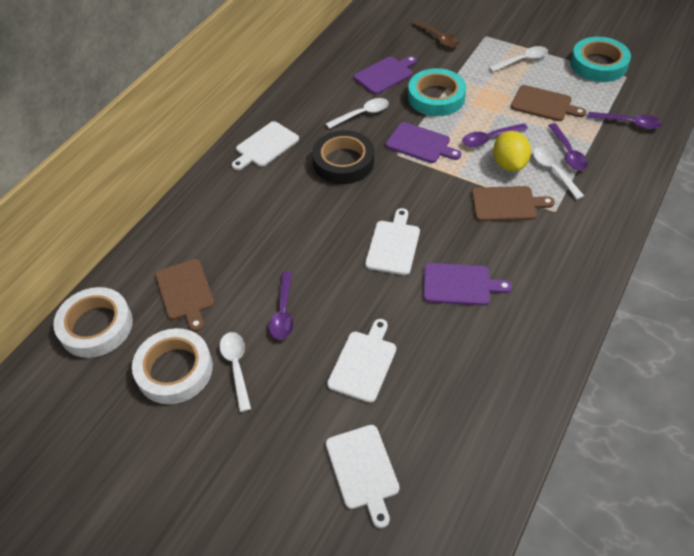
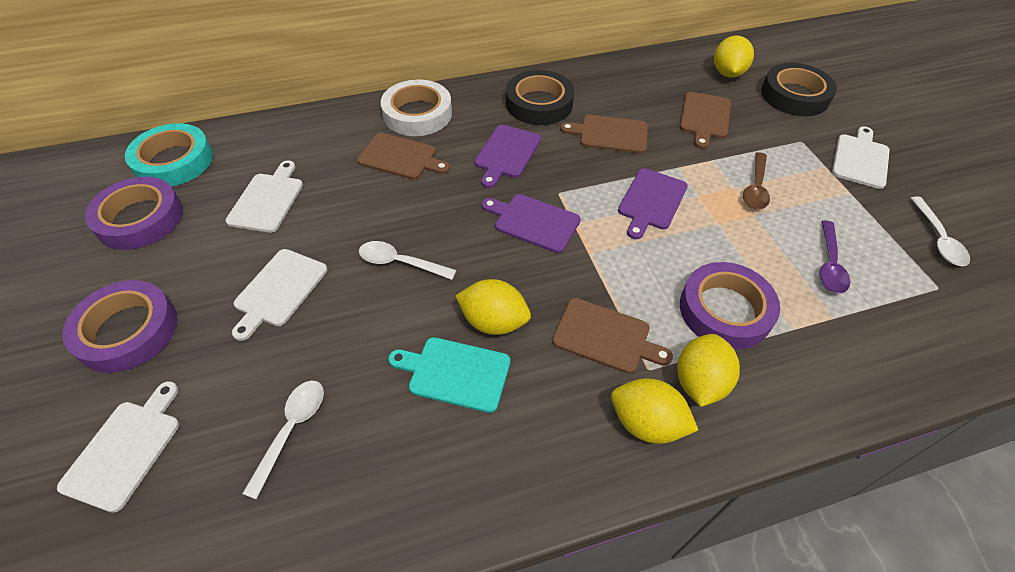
black tape: 1 -> 2
brown cutting board: 3 -> 4
purple spoon: 4 -> 1
purple tape: 0 -> 3
turquoise cutting board: 0 -> 1
turquoise tape: 2 -> 1
white spoon: 4 -> 3
white tape: 2 -> 1
yellow lemon: 1 -> 4

